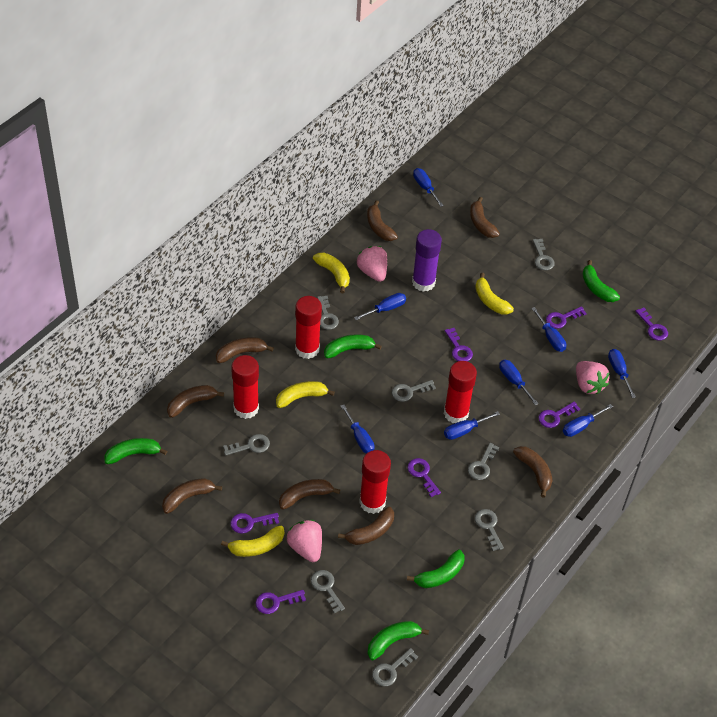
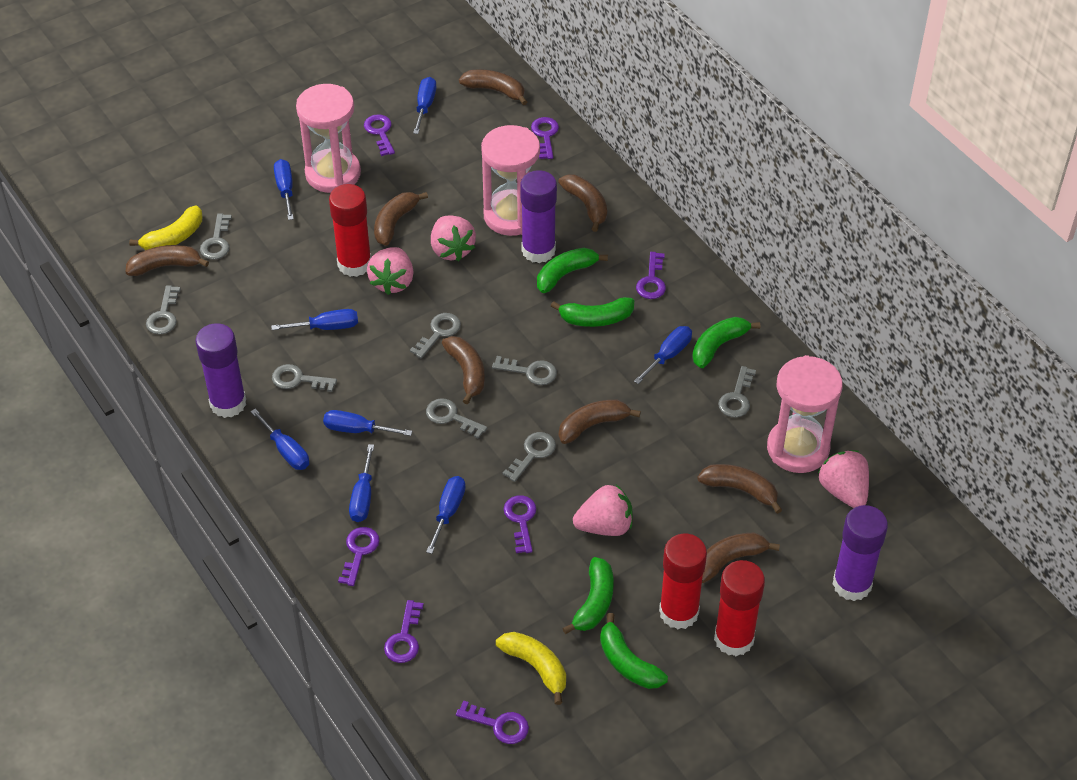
pink hourglass: 0 -> 3
pink strawberry: 3 -> 4
purple glue stick: 1 -> 3
red glue stick: 4 -> 3
yellow banana: 4 -> 2

